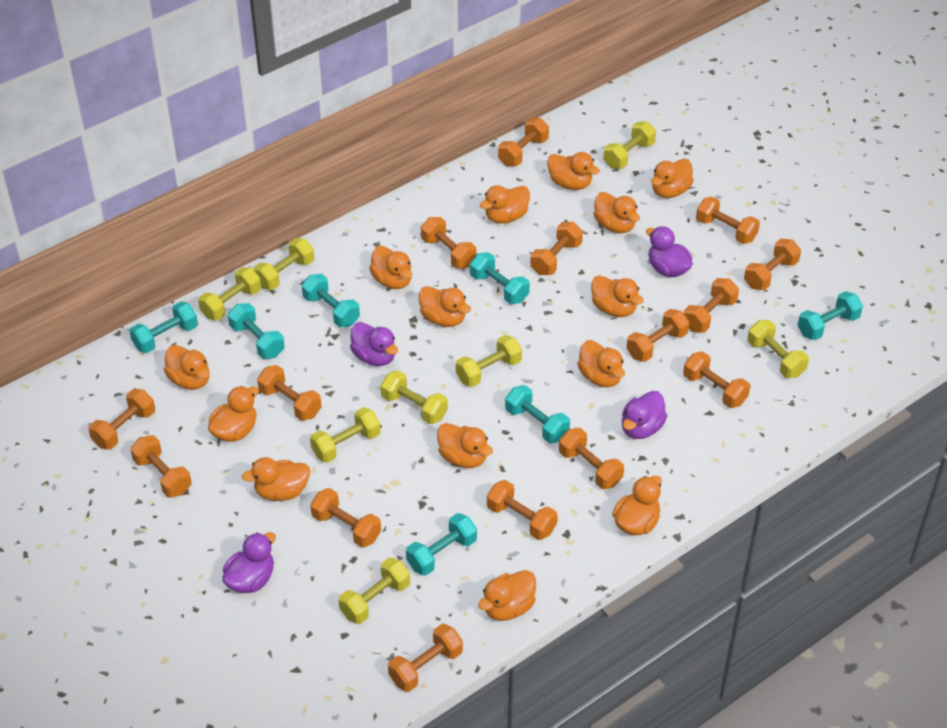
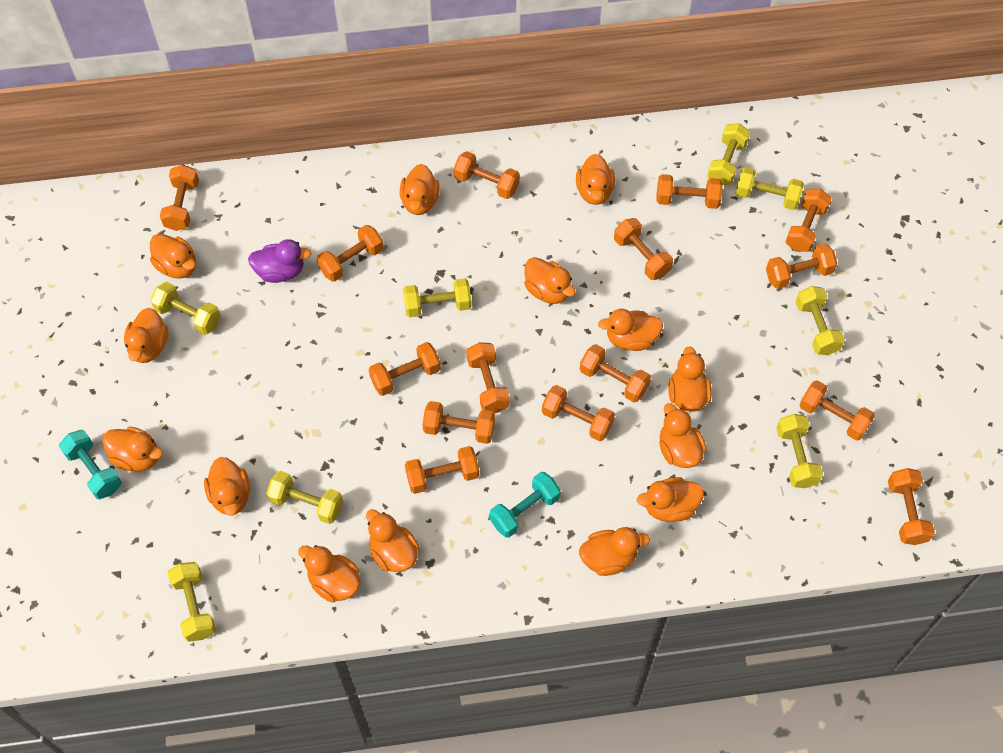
purple duck: 4 -> 1
turquoise dumbbell: 7 -> 2

